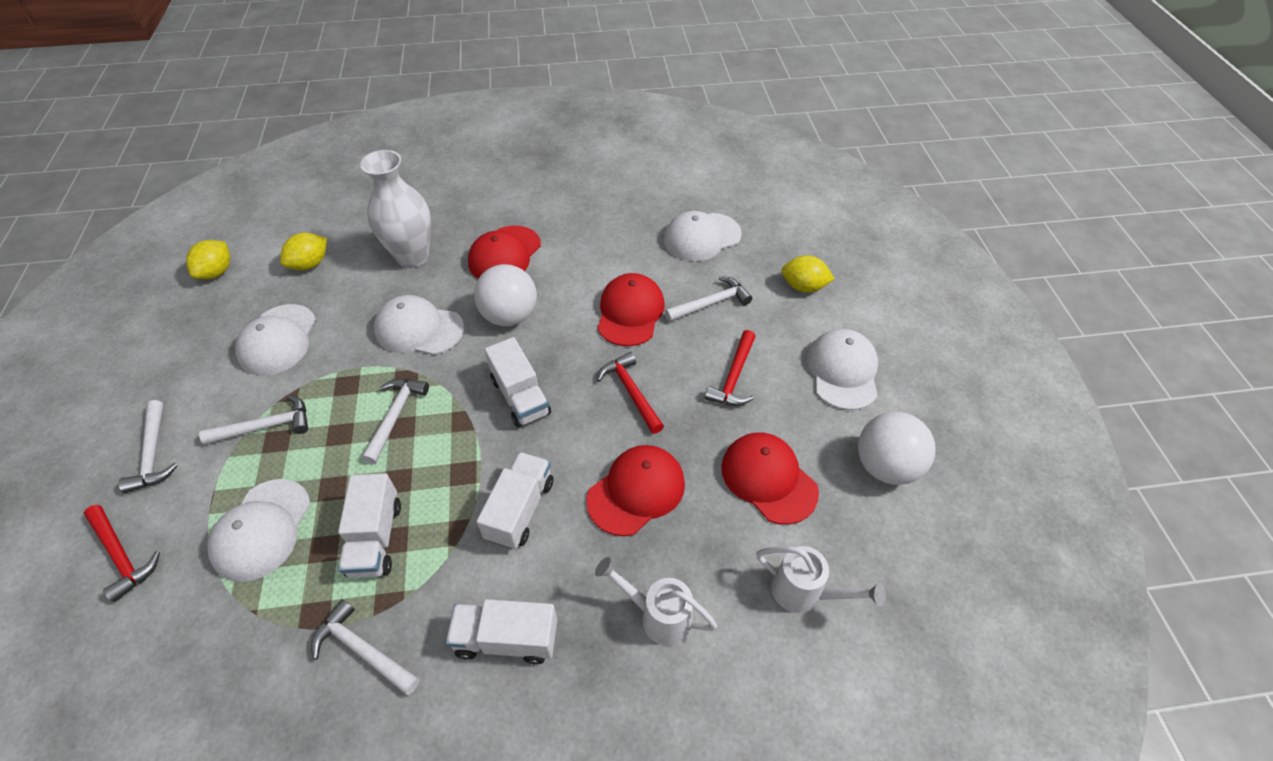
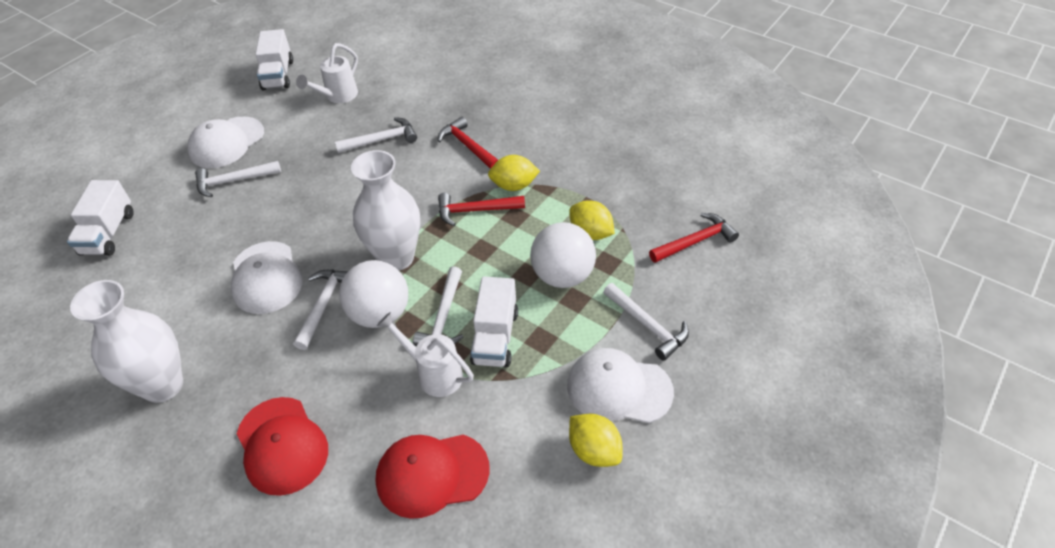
red cap: 4 -> 2
white cap: 5 -> 3
white truck: 4 -> 3
white vase: 1 -> 2

